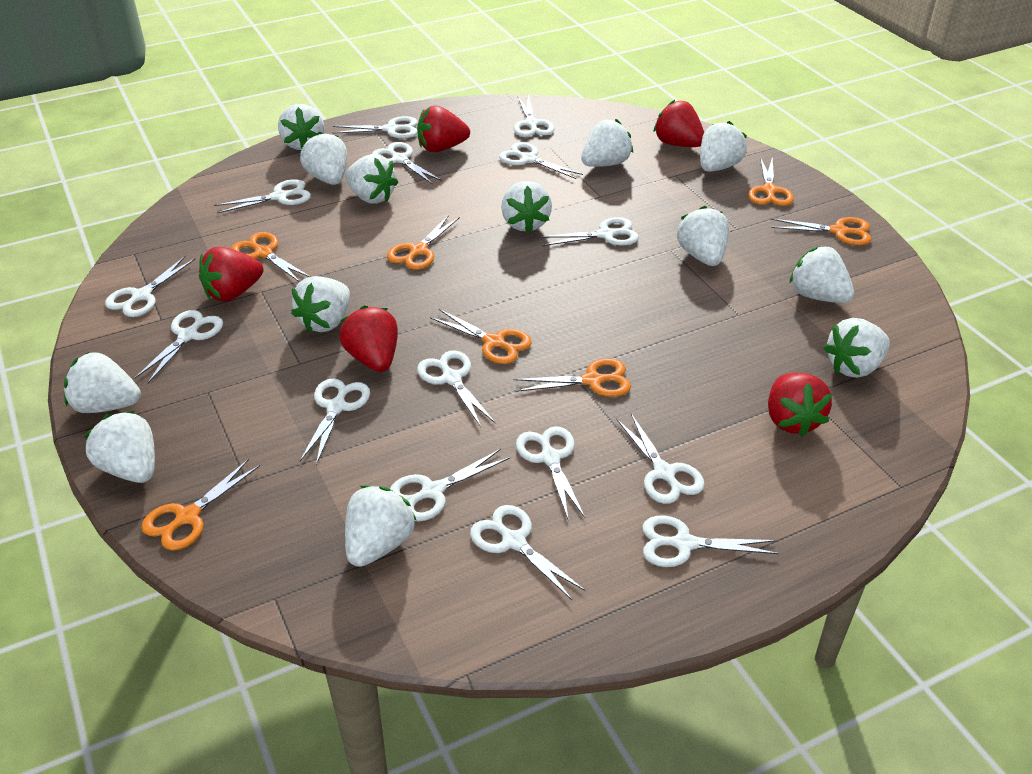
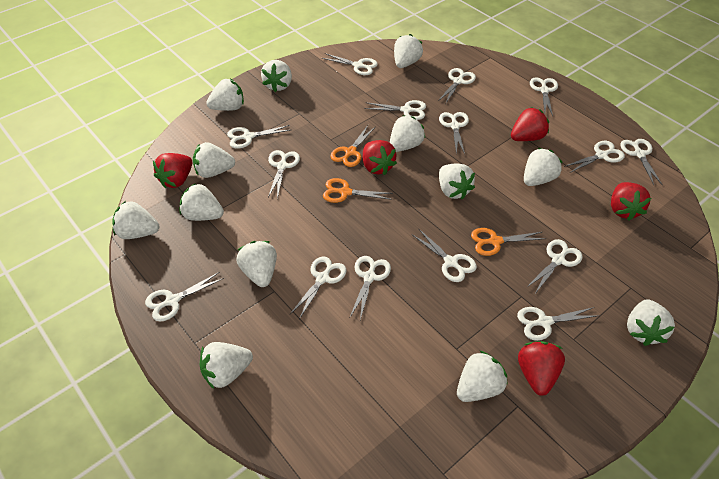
orange scissors: 7 -> 3

